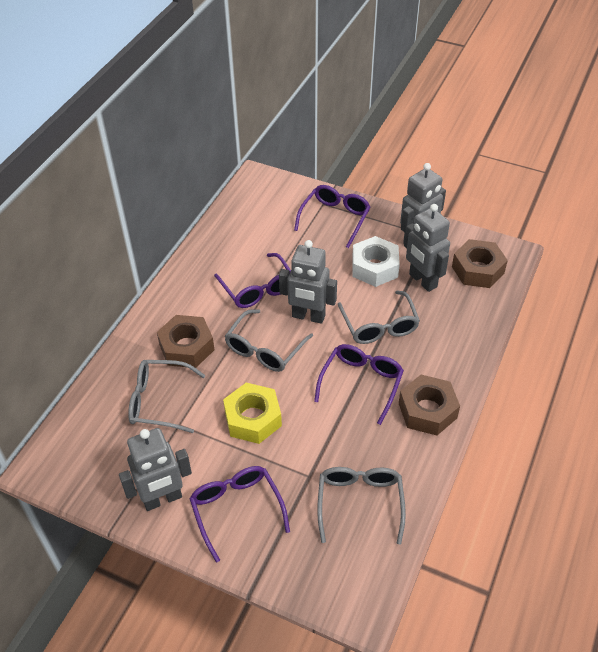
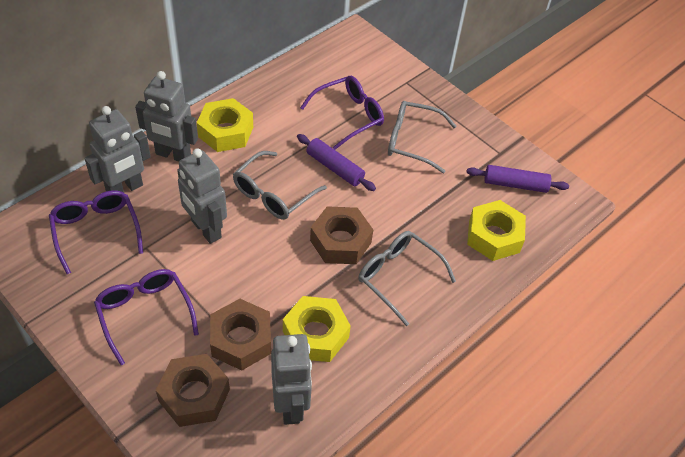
grey glasses: 4 -> 3
purple glasses: 4 -> 3
purple rolling pin: 0 -> 2
white nut: 1 -> 0
yellow nut: 1 -> 3

